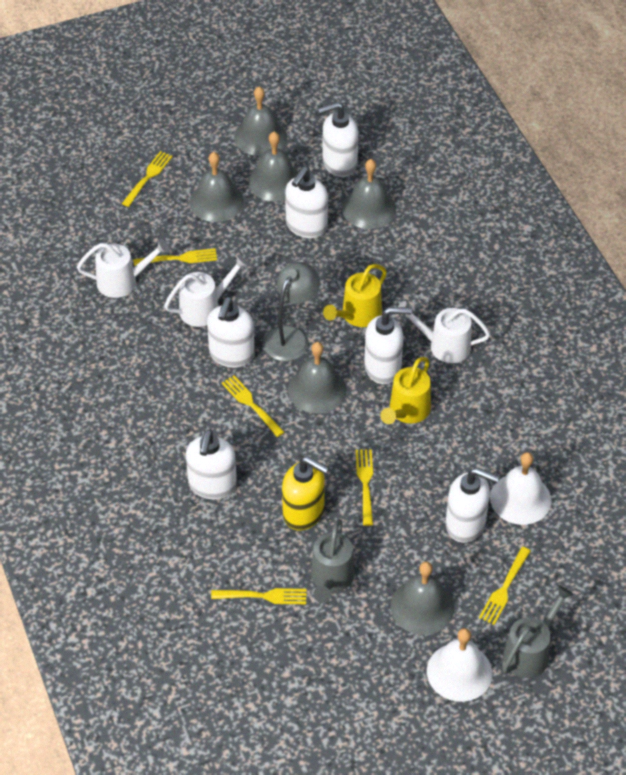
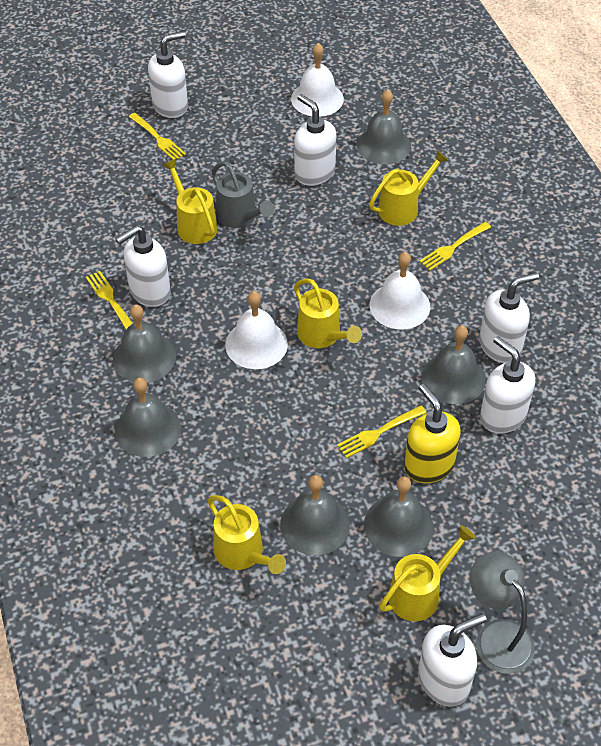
grey watering can: 2 -> 1
white bell: 2 -> 3
white watering can: 3 -> 0
yellow fork: 6 -> 4
yellow watering can: 2 -> 5

